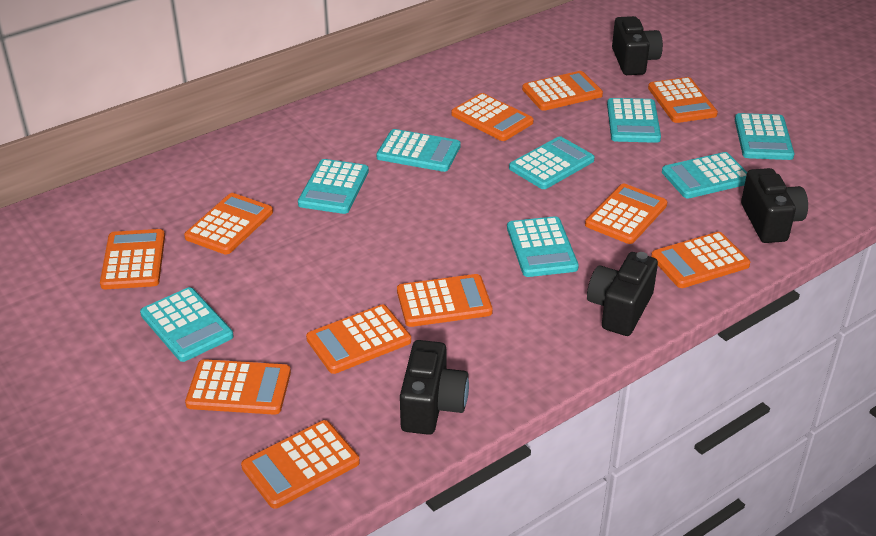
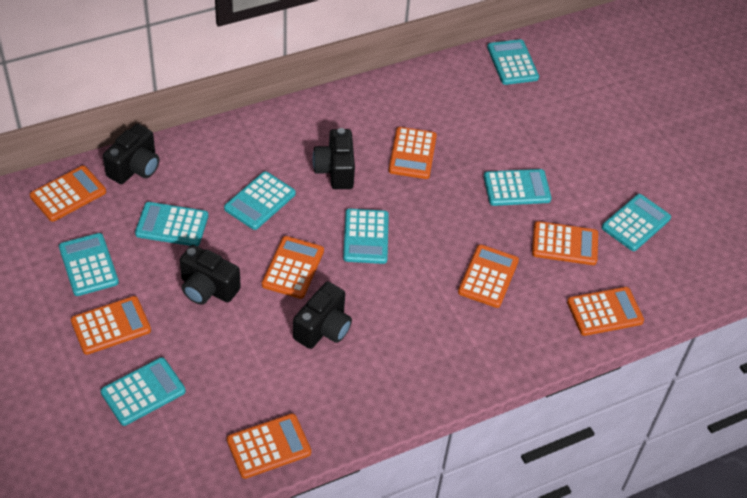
orange calculator: 11 -> 8

